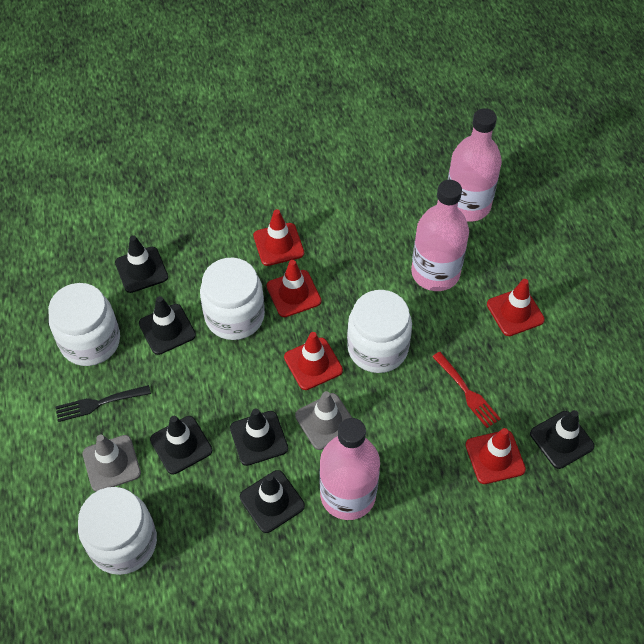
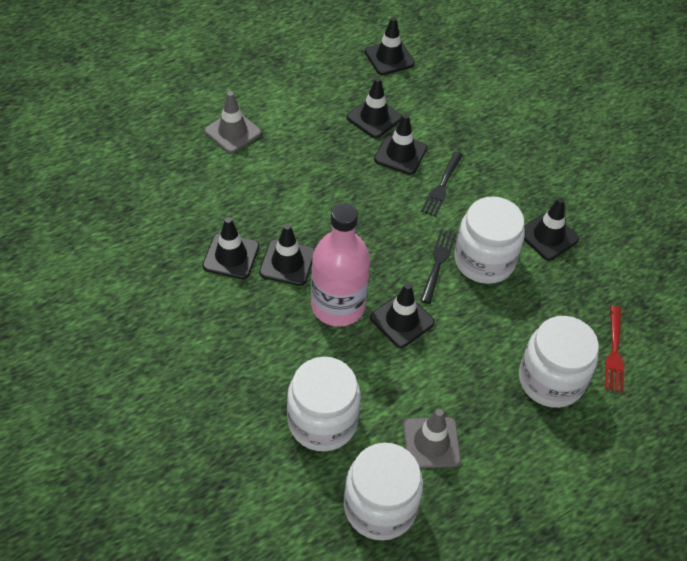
black fork: 1 -> 2
black traffic cone: 6 -> 7
pink bottle: 3 -> 1
red traffic cone: 5 -> 0

